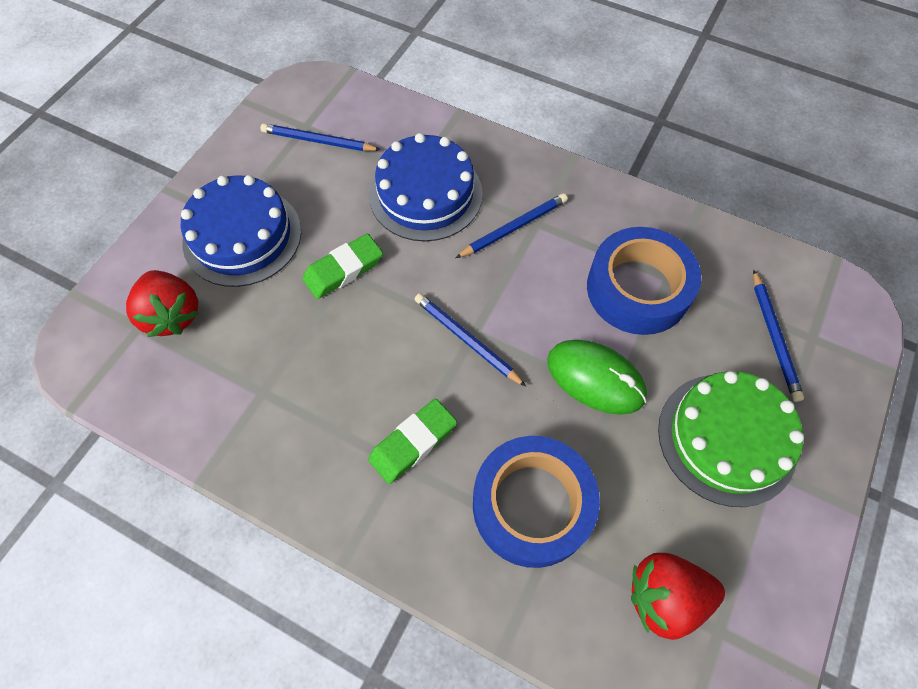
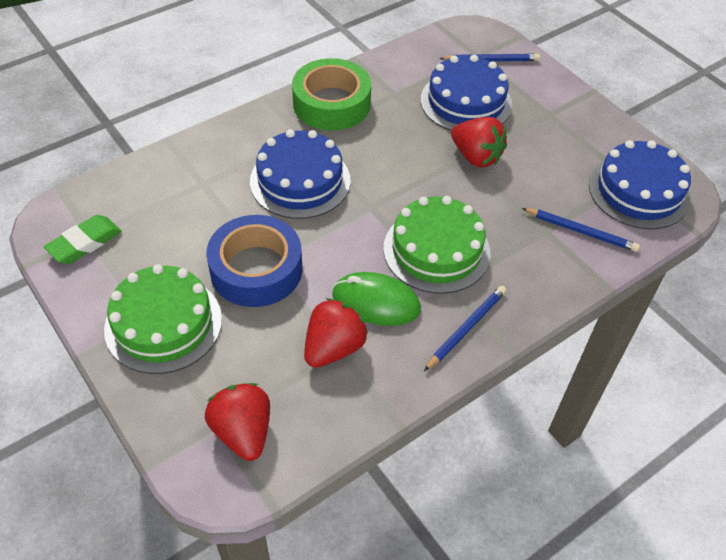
blue cake: 2 -> 3
blue pencil: 4 -> 3
blue tape: 2 -> 1
green cake: 1 -> 2
green eraser: 2 -> 1
green tape: 0 -> 1
red strawberry: 2 -> 3

